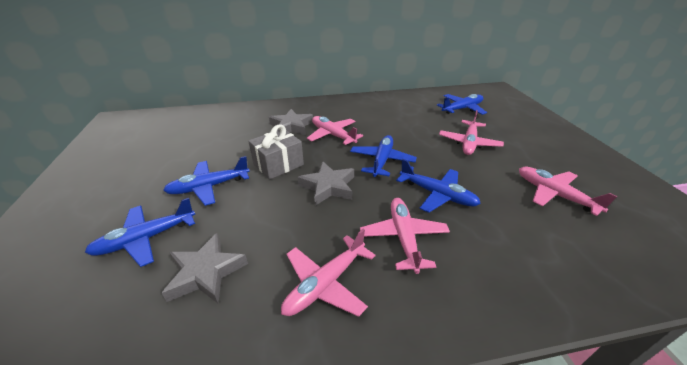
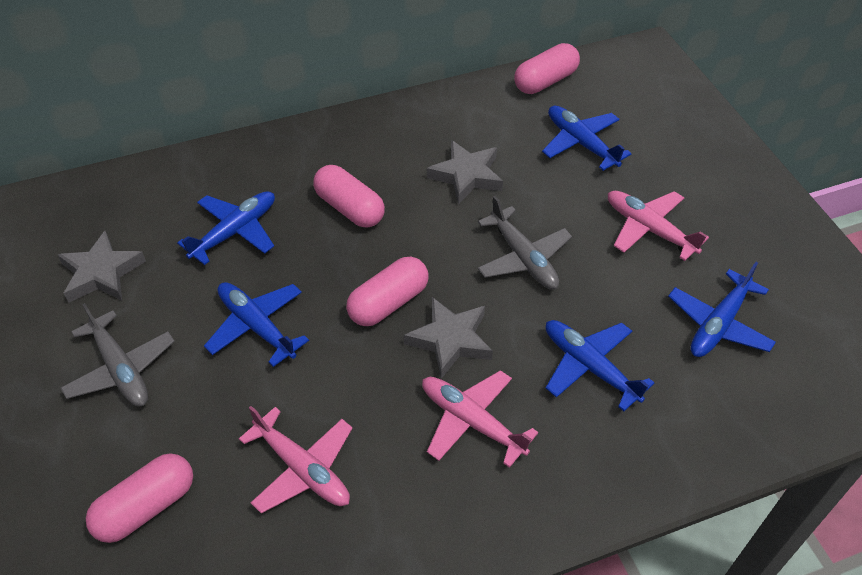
grey gift: 1 -> 0
grey plane: 0 -> 2
pink capsule: 0 -> 4
pink plane: 5 -> 3

